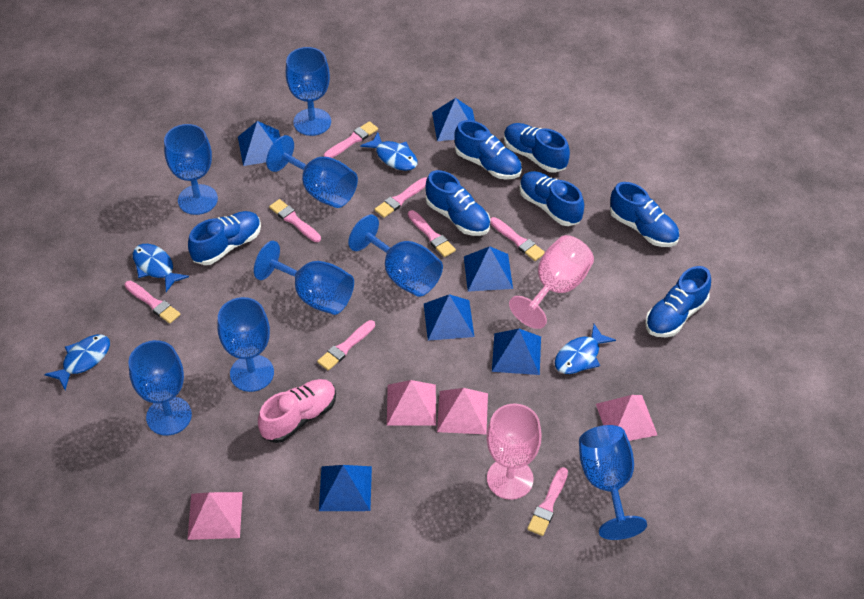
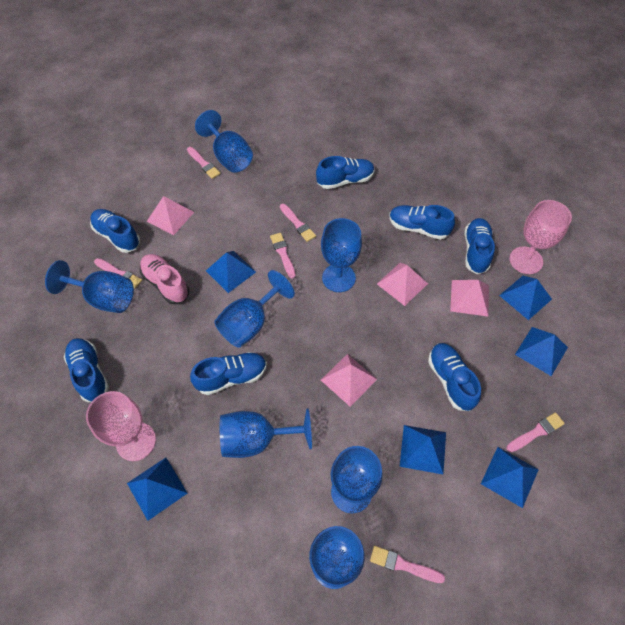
blue fish: 4 -> 0
blue goblet: 8 -> 7
pink brush: 8 -> 6

